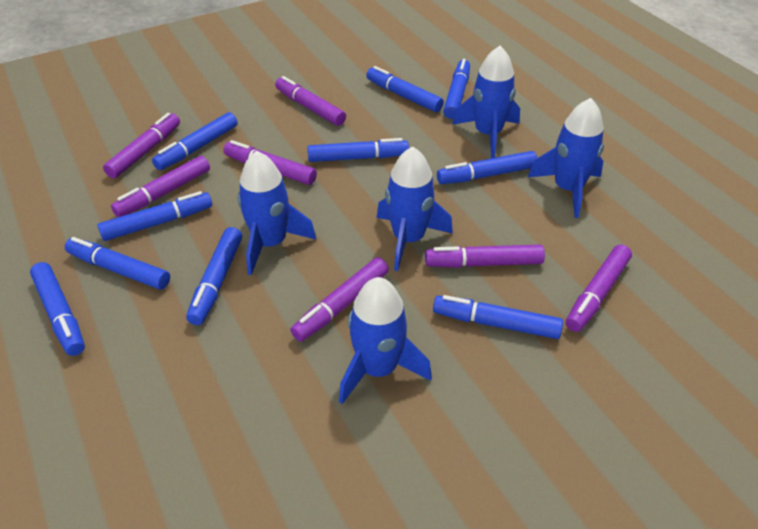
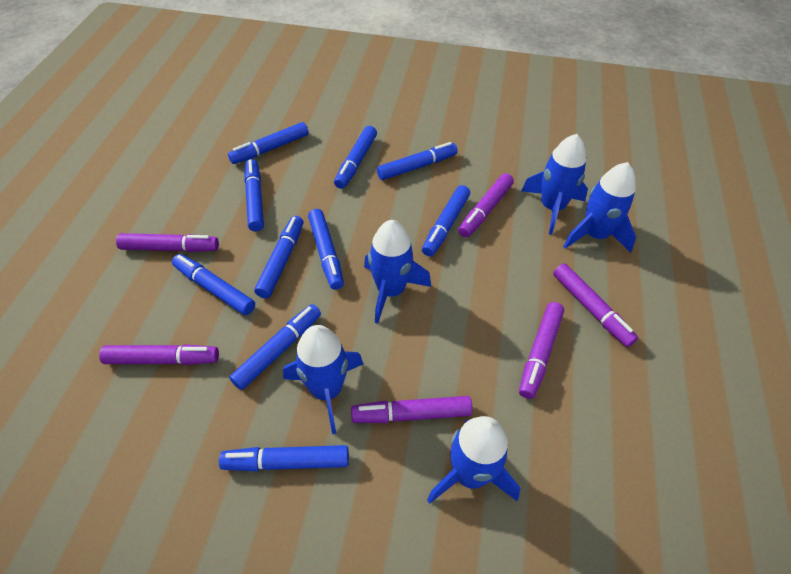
purple marker: 7 -> 6

